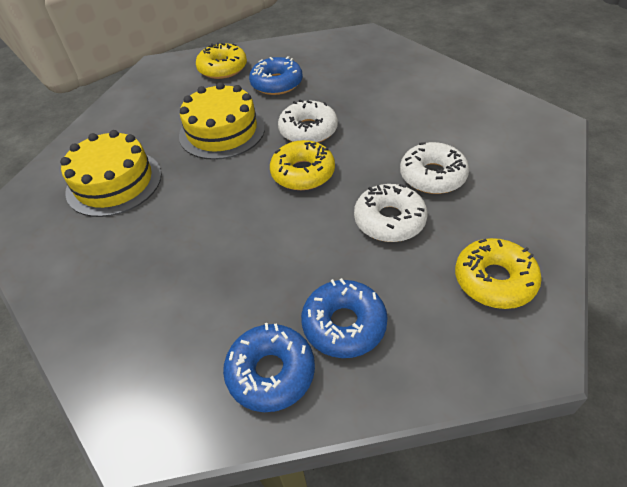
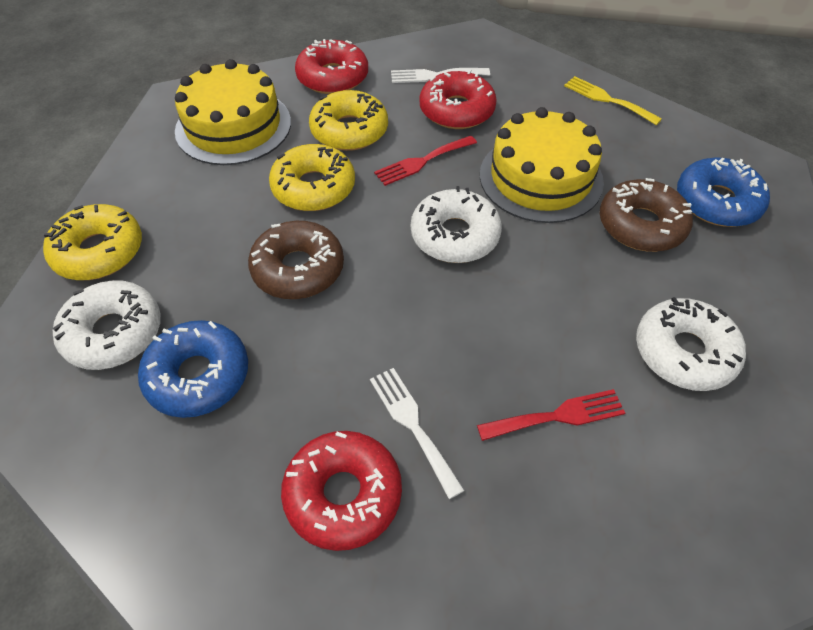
blue donut: 3 -> 2
brown donut: 0 -> 2
red donut: 0 -> 3
red fork: 0 -> 2
white fork: 0 -> 2
yellow fork: 0 -> 1

